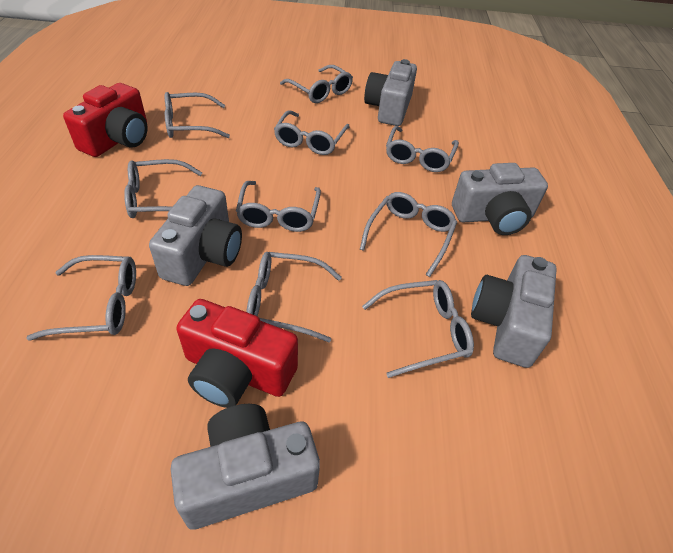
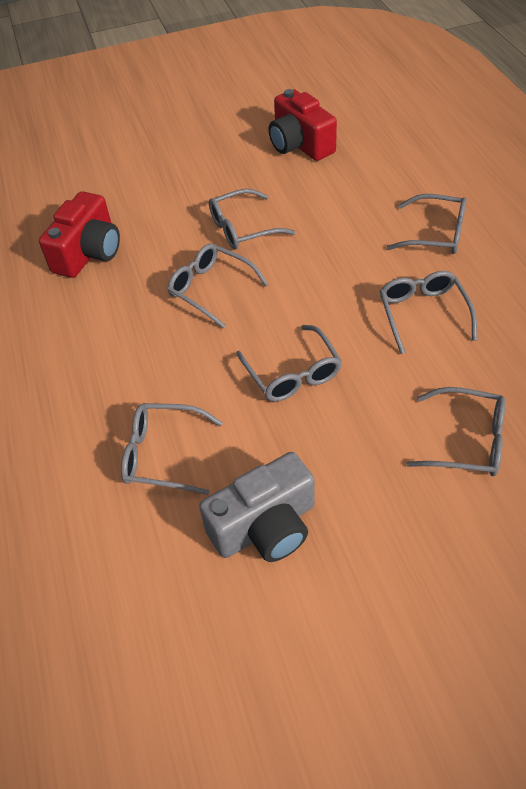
grey camera: 5 -> 1
grey glasses: 10 -> 7

